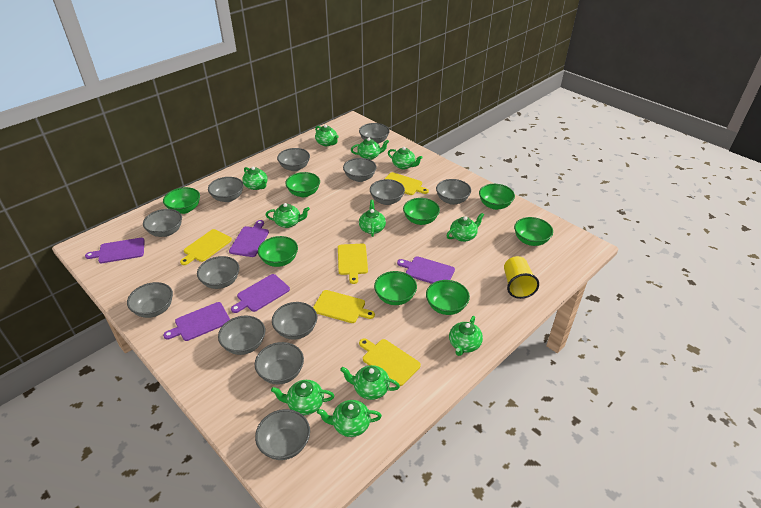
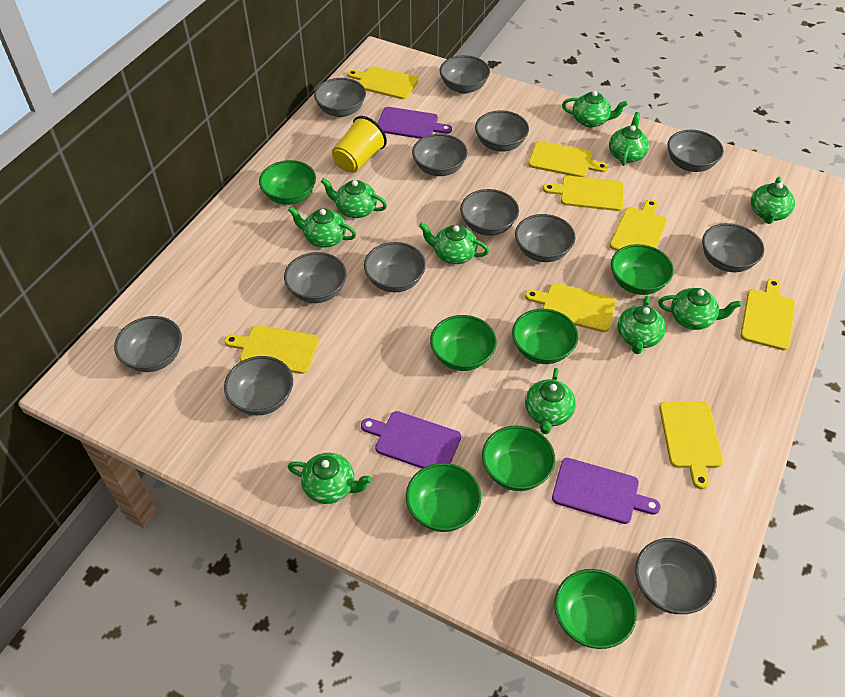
green bowl: 8 -> 7
green teapot: 11 -> 10
purple cutting board: 5 -> 3
yellow cutting board: 5 -> 8

